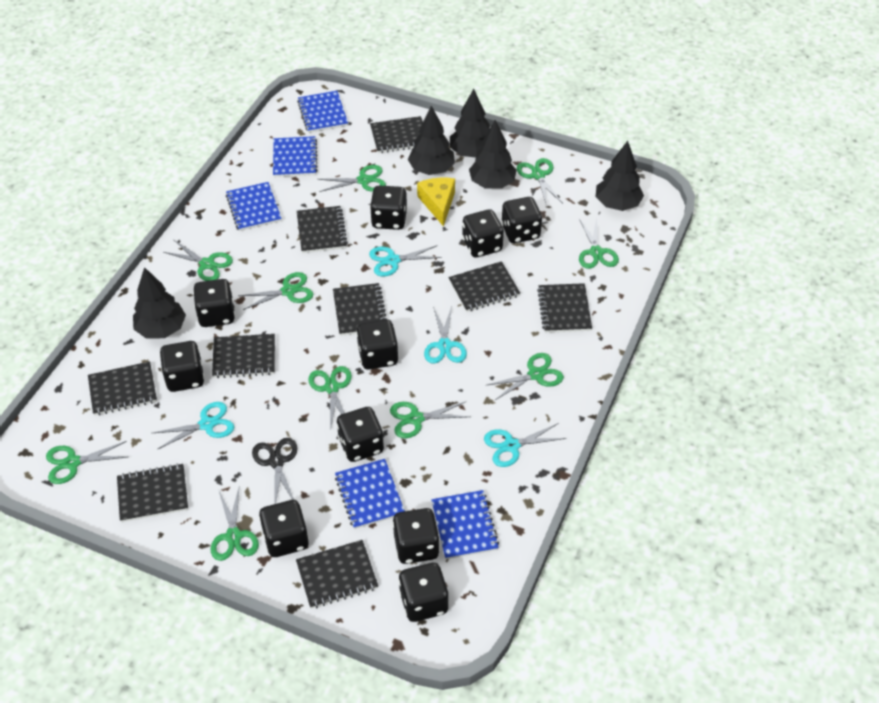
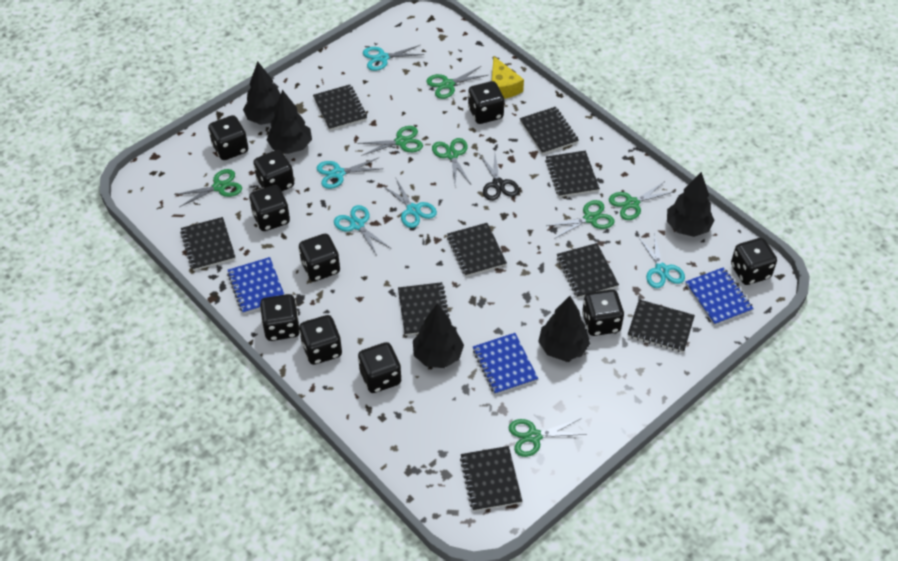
blue notebook: 5 -> 3
green scissors: 10 -> 7
turquoise scissors: 4 -> 5

